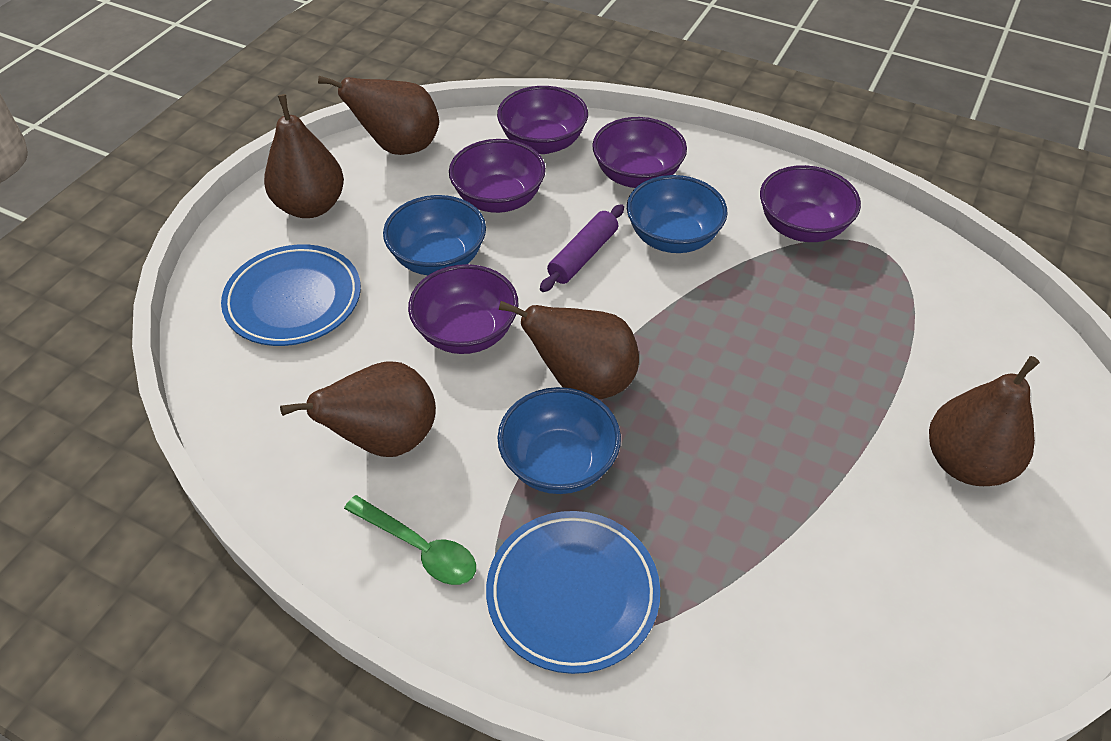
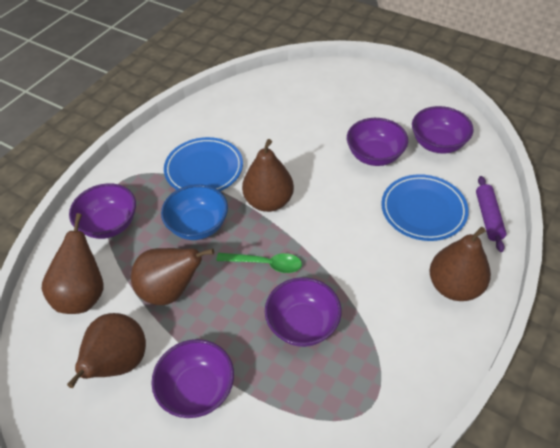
blue bowl: 3 -> 1

